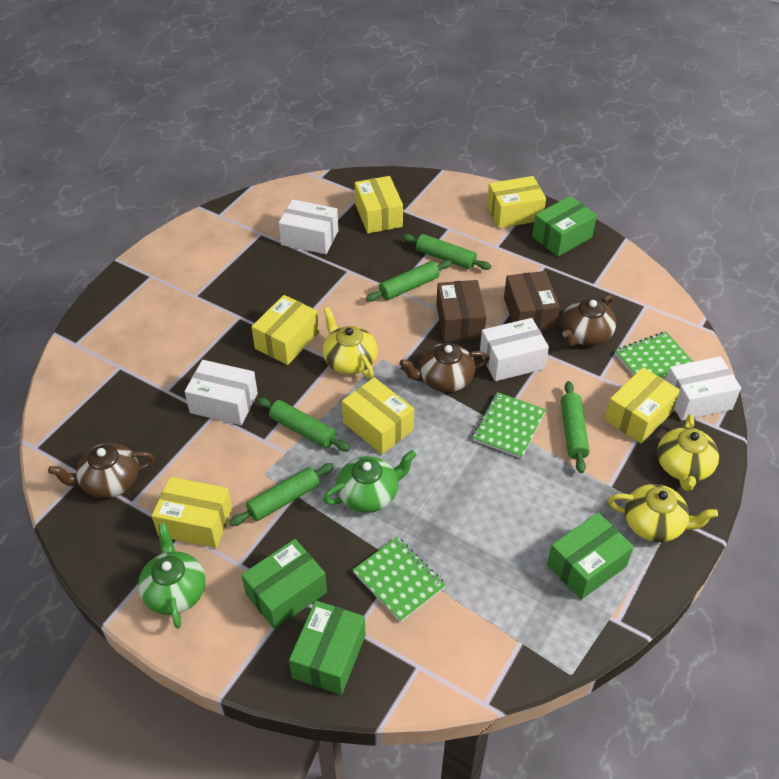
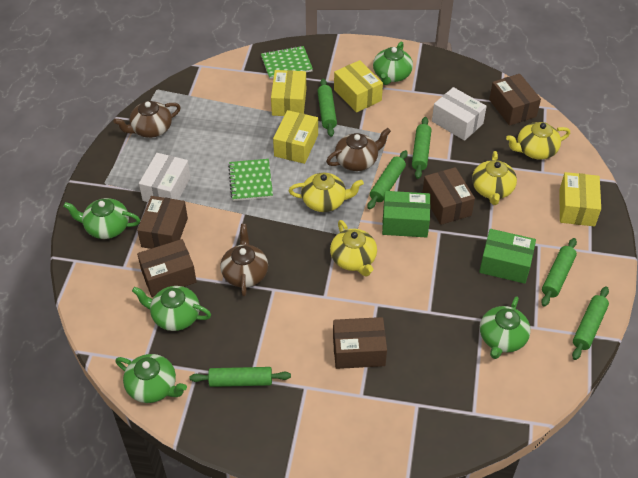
brown box: 2 -> 5
green box: 4 -> 2
green notebook: 3 -> 2
green rolling pin: 5 -> 6
green teapot: 2 -> 5
white box: 4 -> 2
yellow box: 6 -> 4
yellow teapot: 3 -> 4

